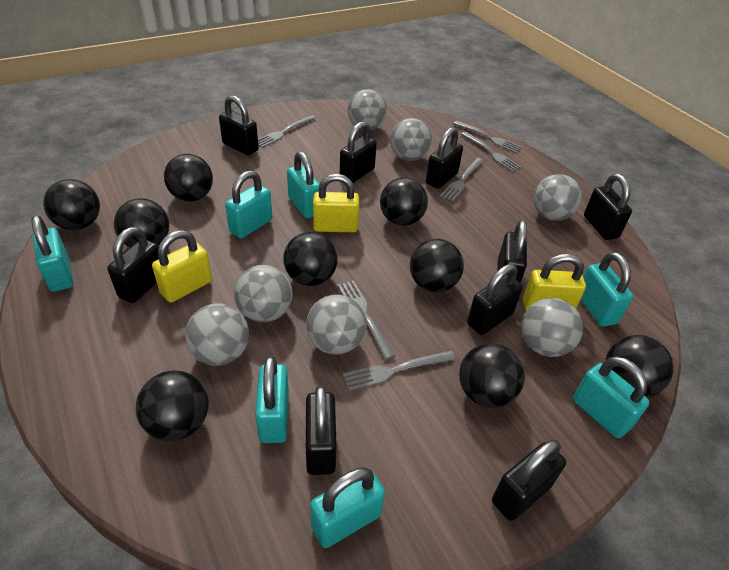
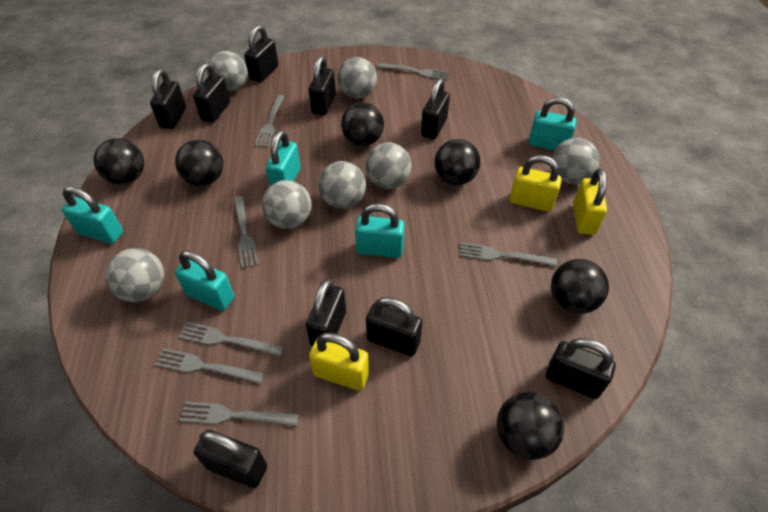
black ball: 9 -> 6
grey fork: 6 -> 7
turquoise padlock: 7 -> 5

